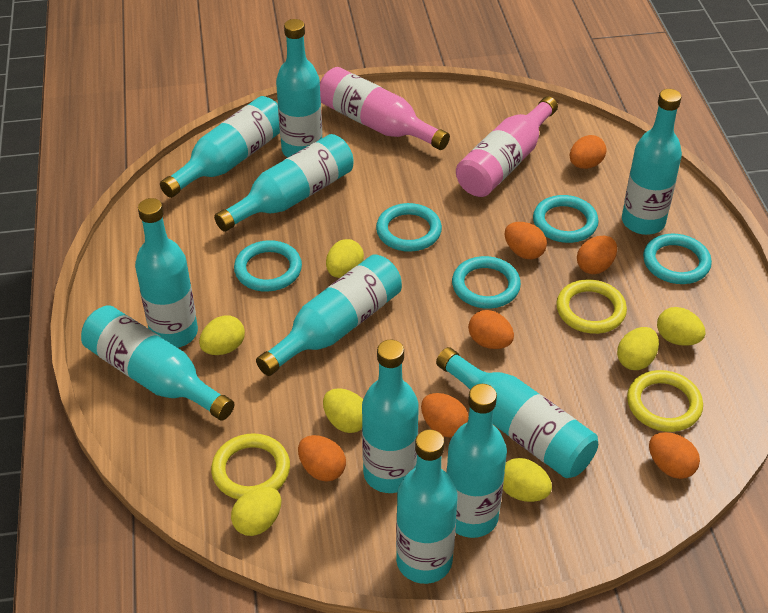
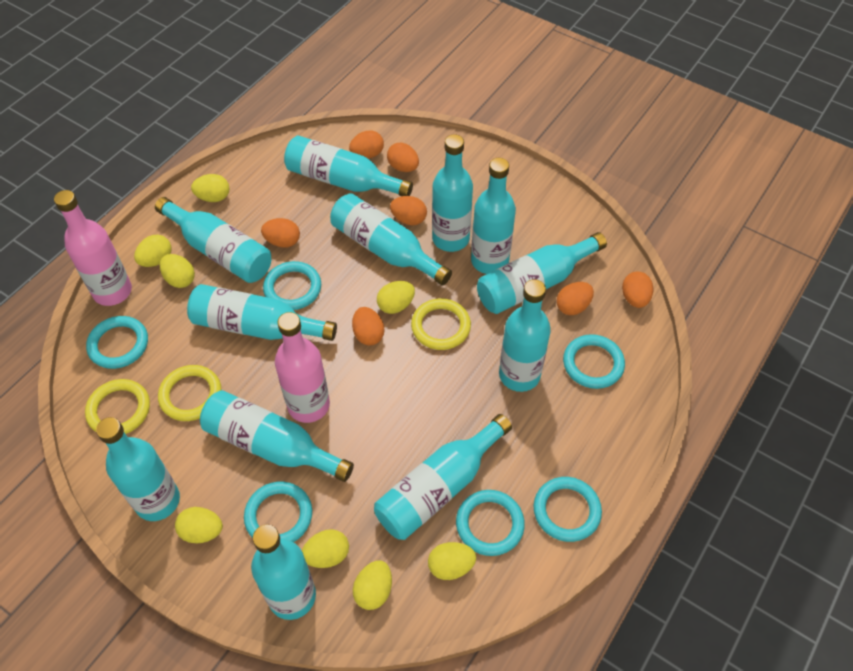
turquoise bottle: 11 -> 12
turquoise ring: 5 -> 6
yellow egg: 7 -> 8

